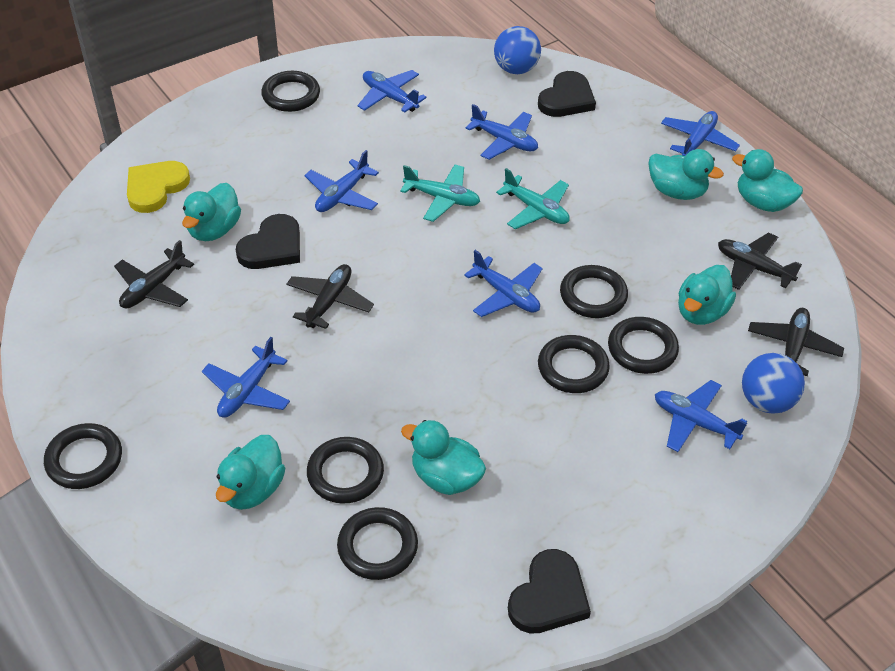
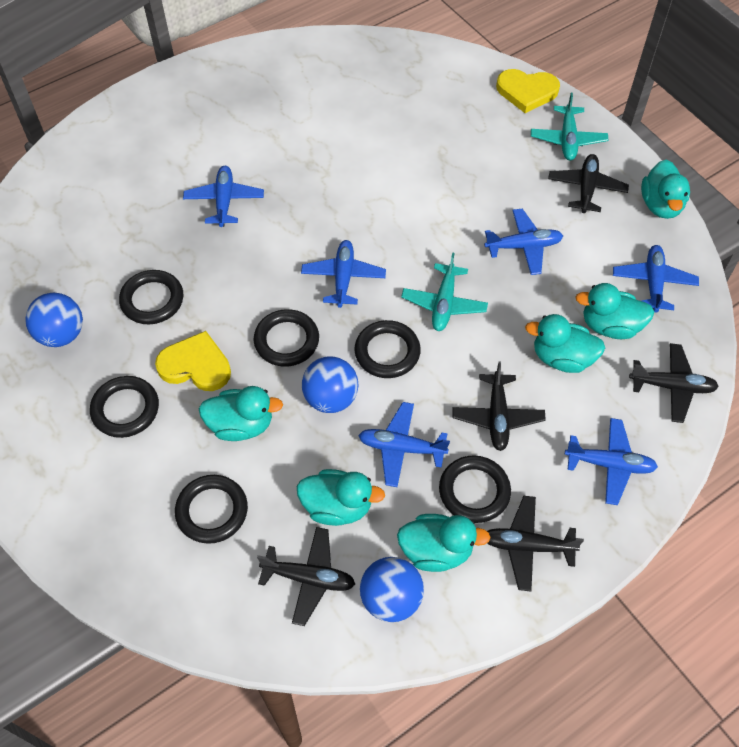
black heart: 3 -> 0
black plane: 4 -> 5
black ring: 7 -> 6
blue ball: 2 -> 3
blue plane: 7 -> 6
yellow heart: 1 -> 2

